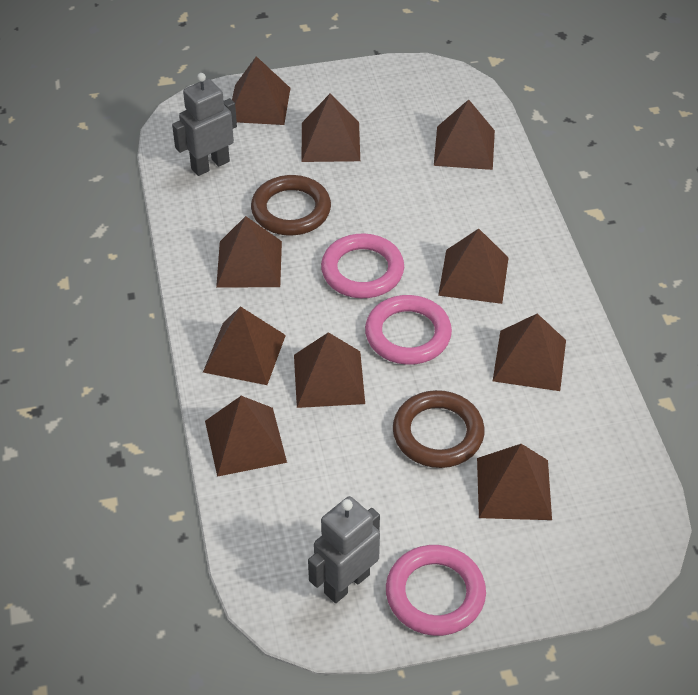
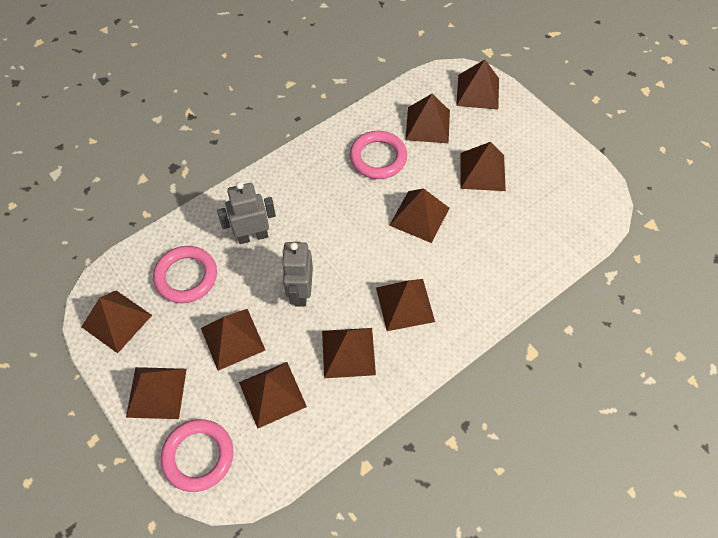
brown ring: 2 -> 0

